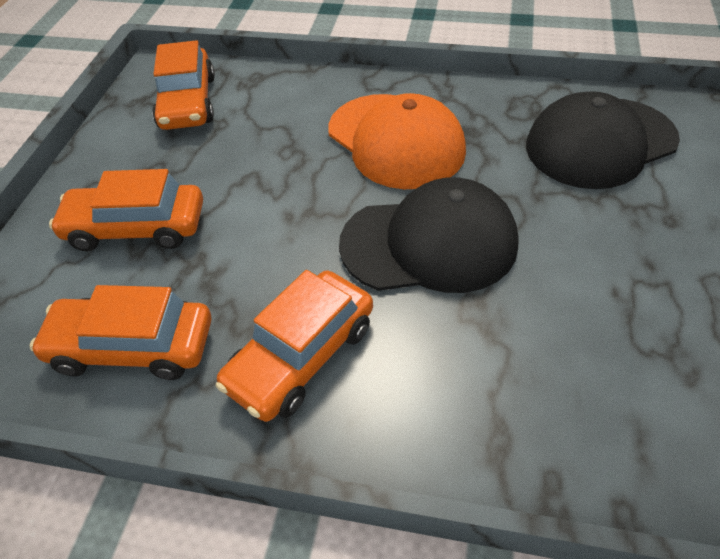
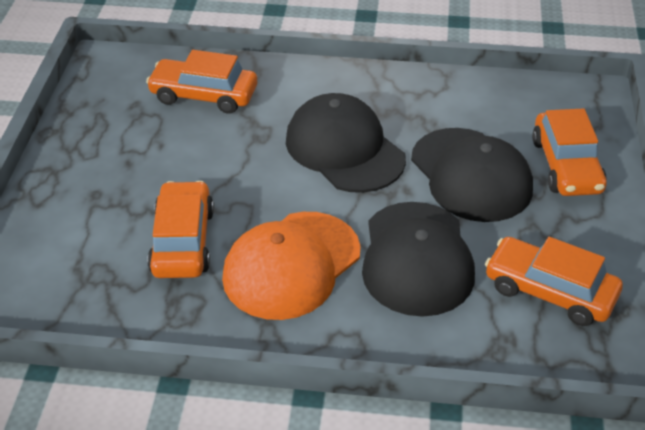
black cap: 2 -> 3

